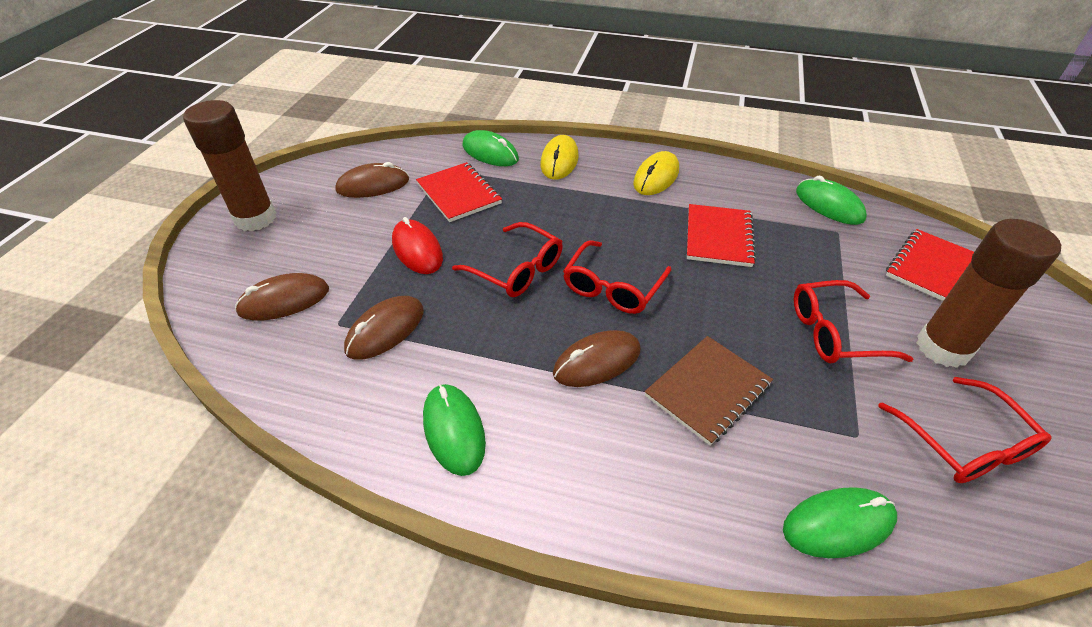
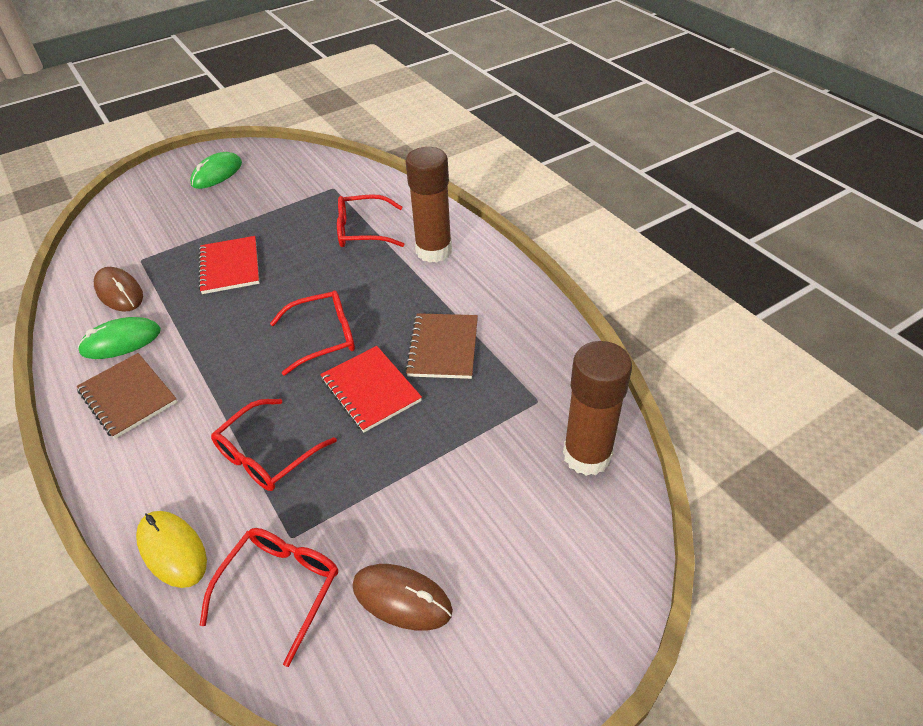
brown mouse: 4 -> 2
brown notebook: 1 -> 2
green mouse: 4 -> 2
red mouse: 1 -> 0
red notebook: 3 -> 2
yellow mouse: 2 -> 1

